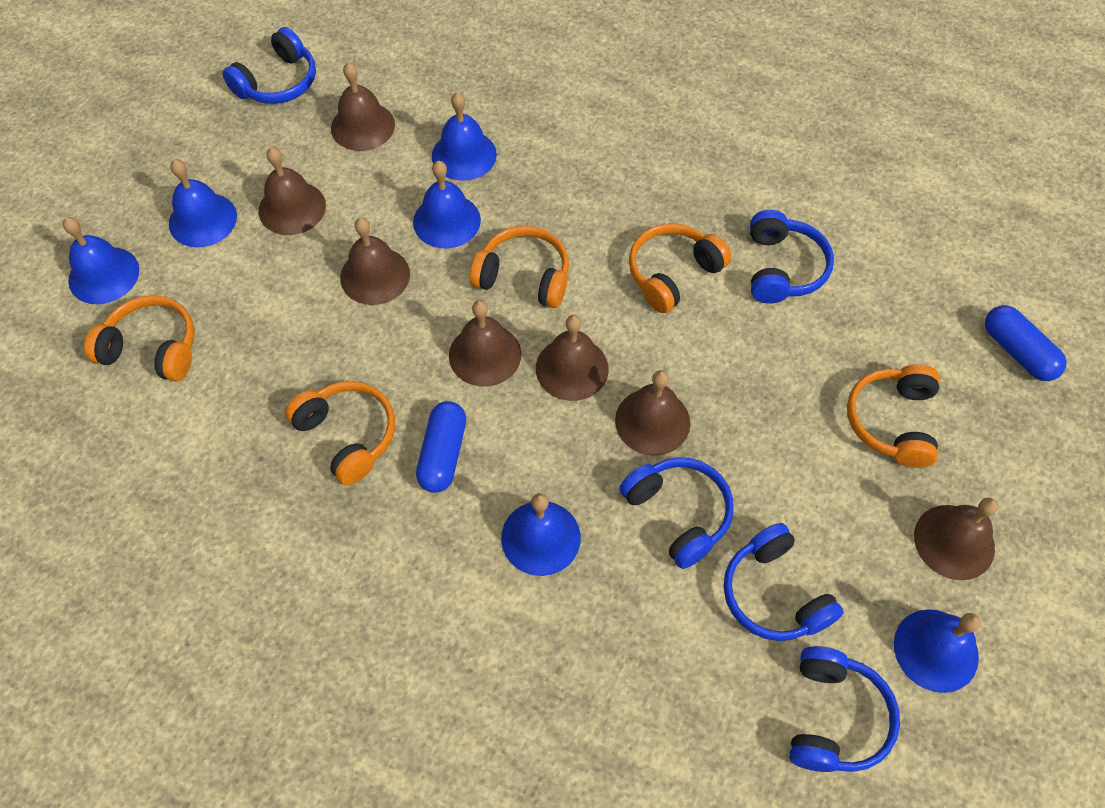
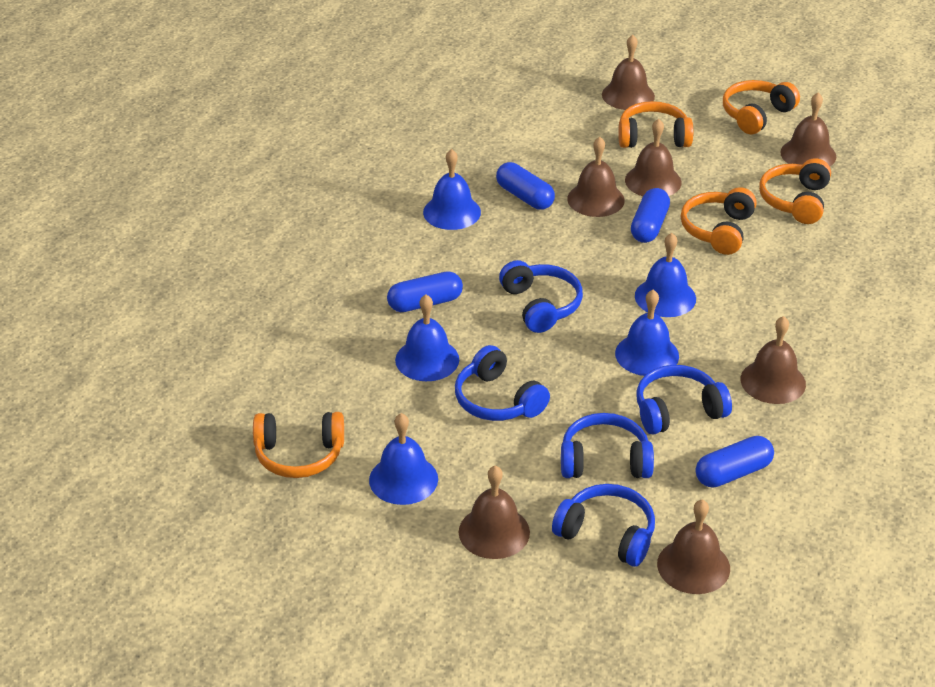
blue bell: 6 -> 5
blue capsule: 2 -> 4

